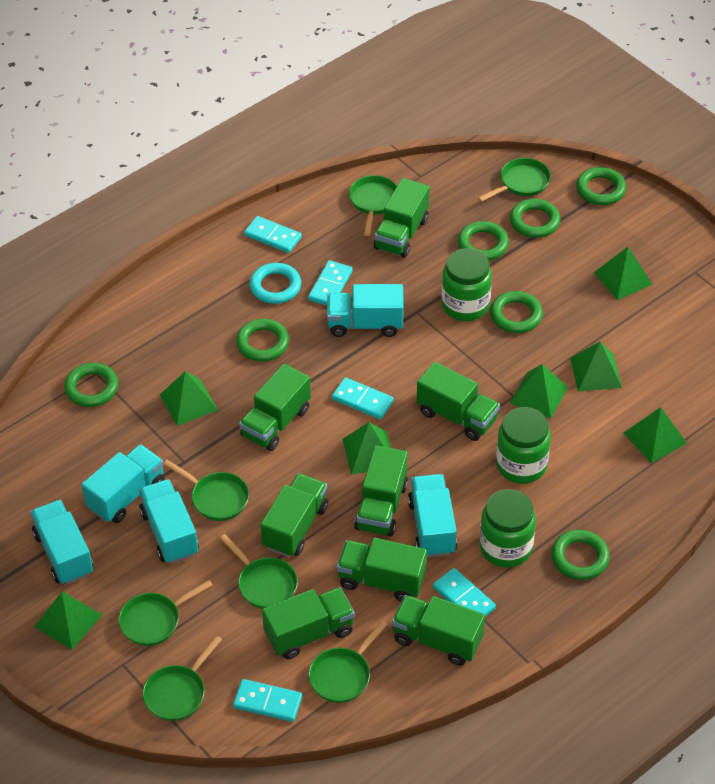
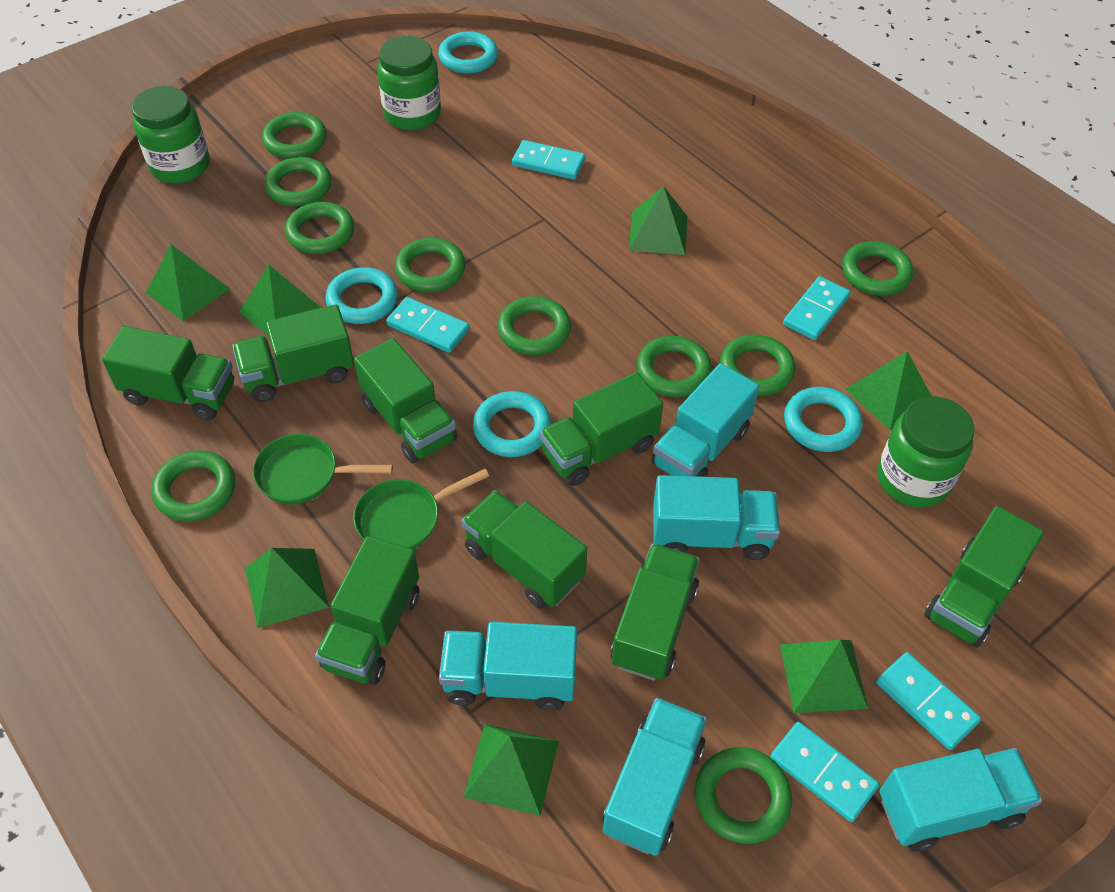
green pan: 7 -> 2
green ring: 7 -> 10
turquoise ring: 1 -> 4

